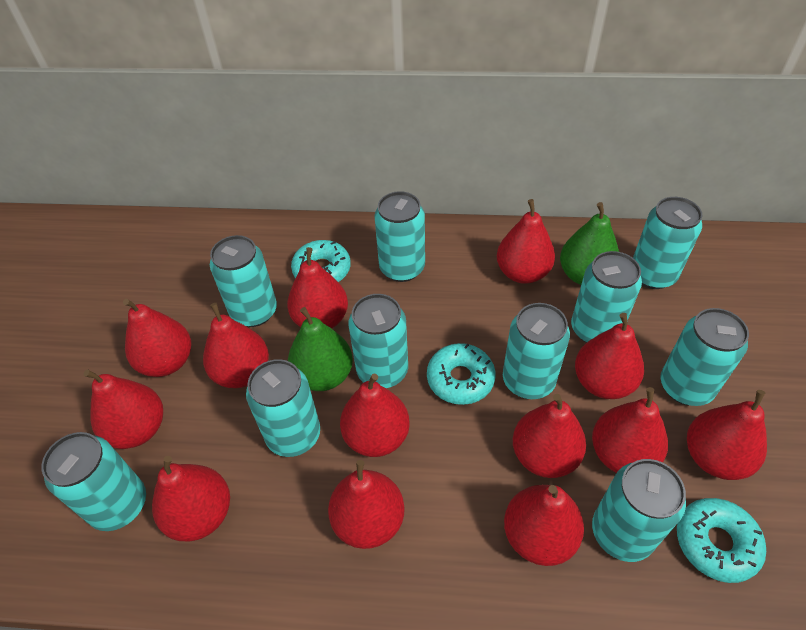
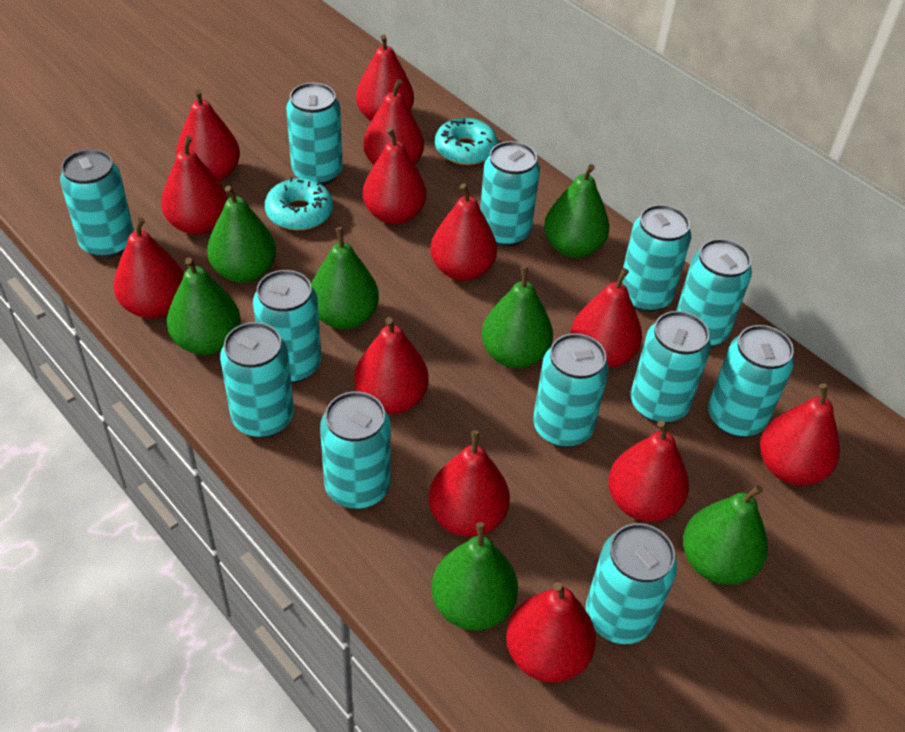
green pear: 2 -> 7
turquoise can: 10 -> 12
turquoise donut: 3 -> 2

